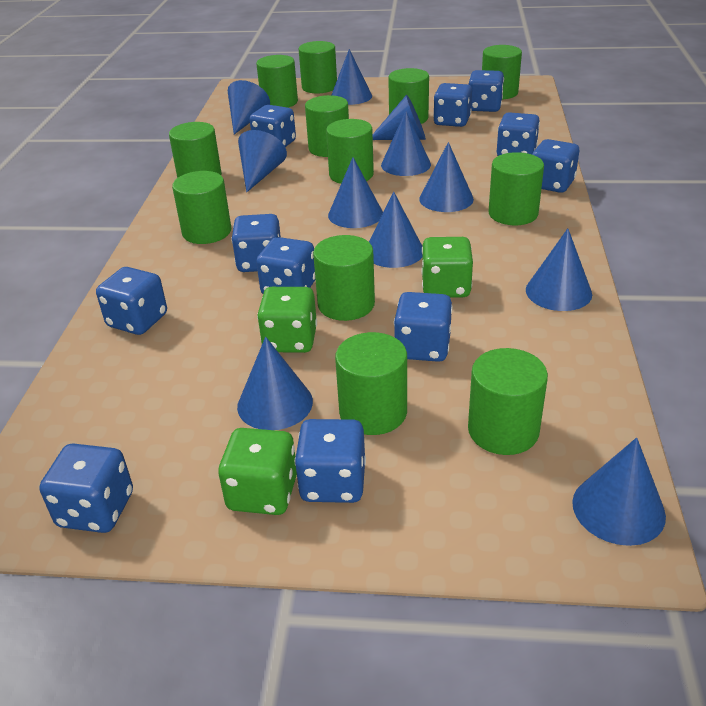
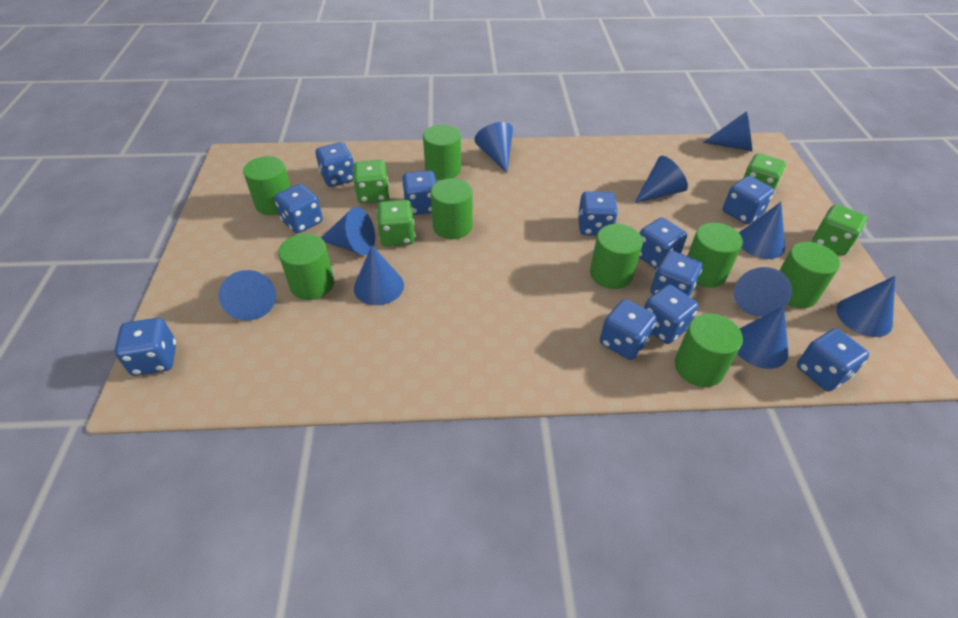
blue cone: 11 -> 10
green cylinder: 12 -> 8
green dice: 3 -> 4

